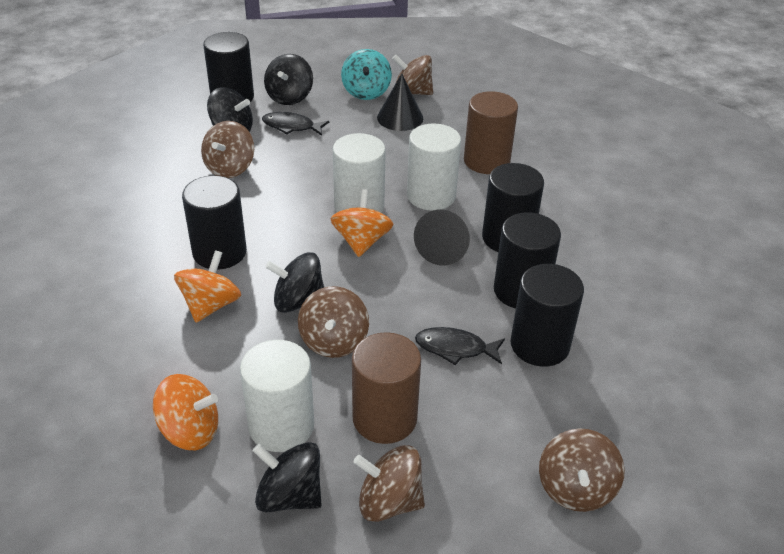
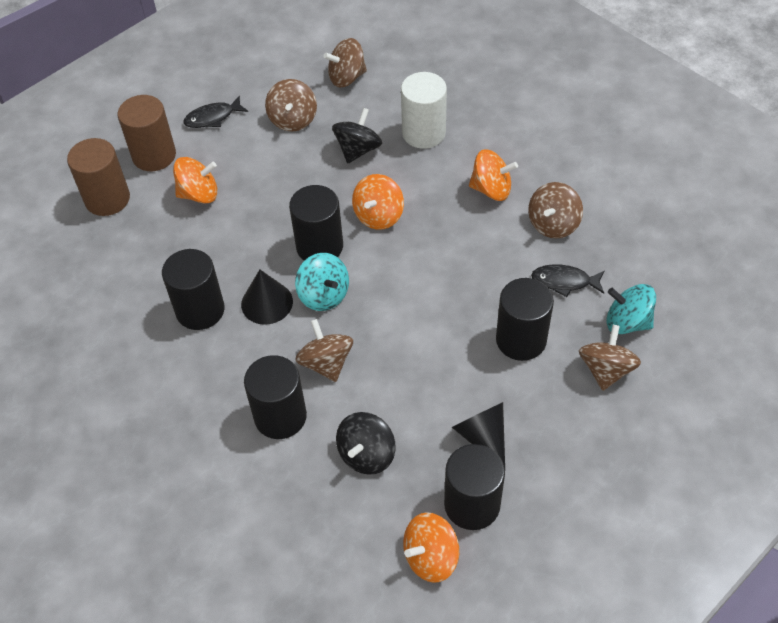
black spinning top: 4 -> 2
orange spinning top: 3 -> 4
turquoise spinning top: 1 -> 2
white cylinder: 3 -> 1

